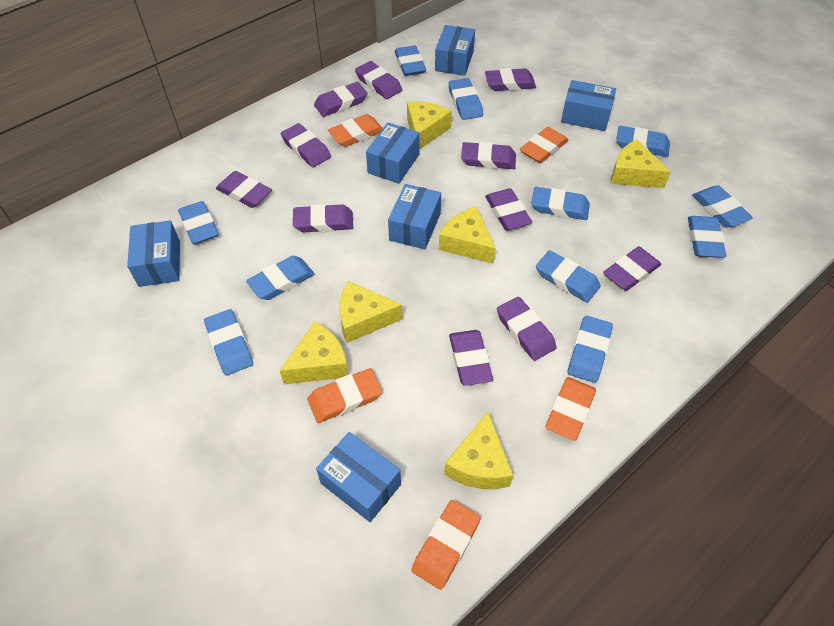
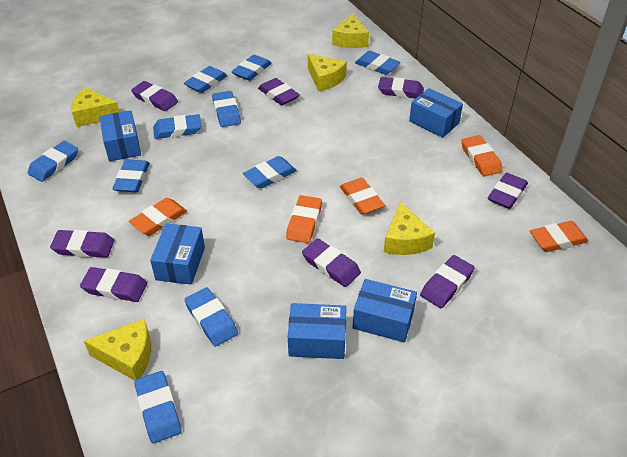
blue box: 6 -> 5
blue eraser: 11 -> 10
purple eraser: 11 -> 8
yellow cheese: 6 -> 5

